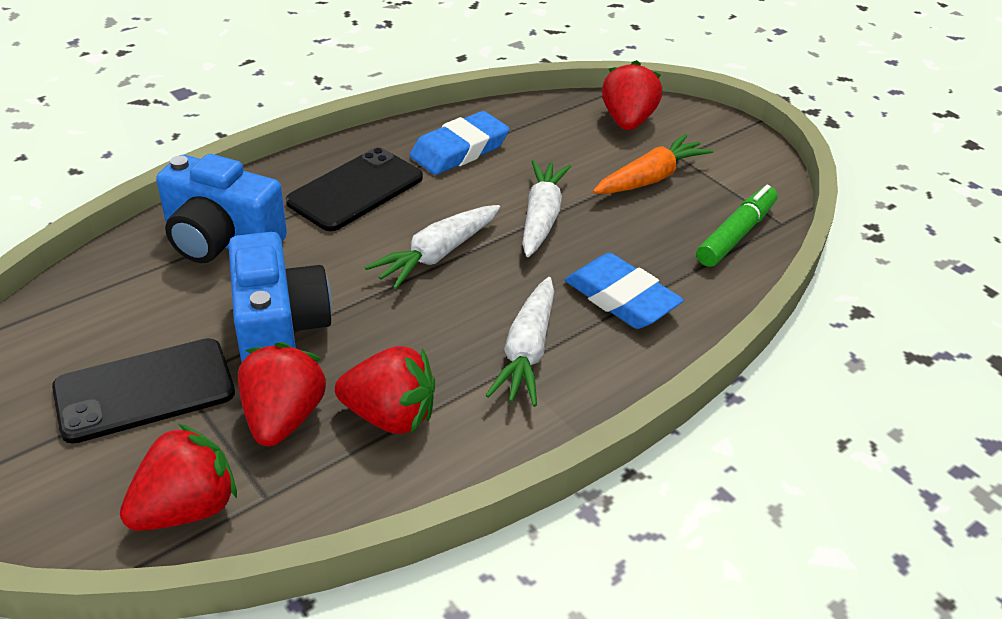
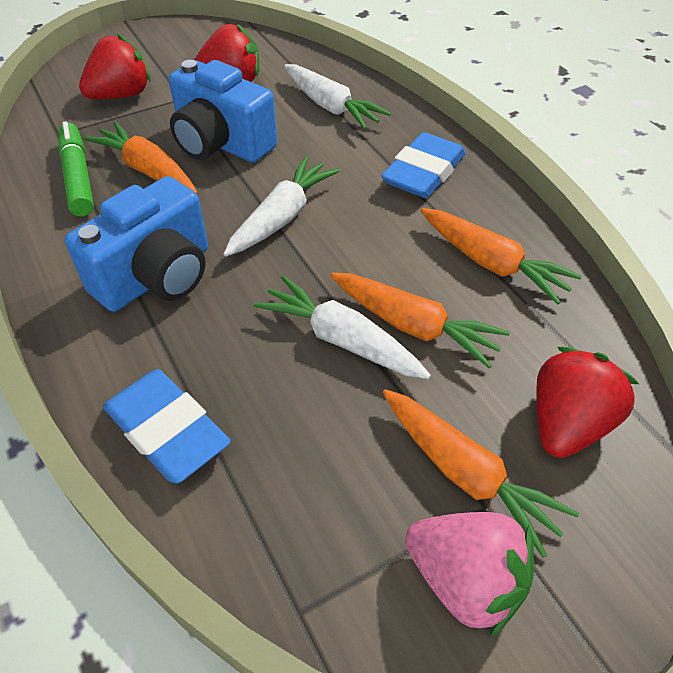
black phone: 2 -> 0
orange carrot: 1 -> 4
pink strawberry: 0 -> 1
red strawberry: 4 -> 3

